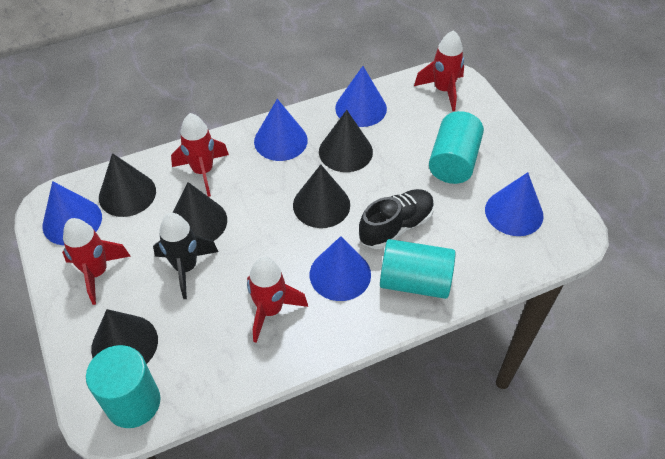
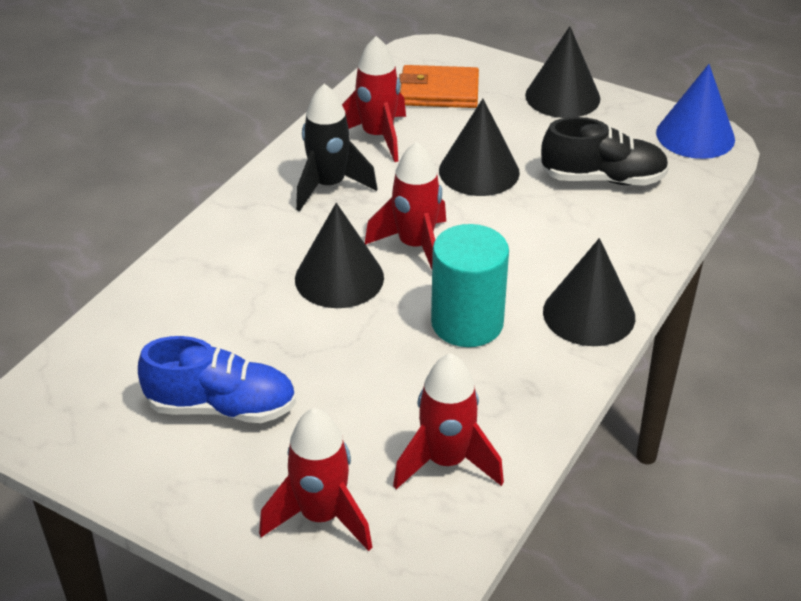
black cone: 5 -> 4
blue cone: 5 -> 1
blue shoe: 0 -> 1
orange wallet: 0 -> 1
turquoise cylinder: 3 -> 1

